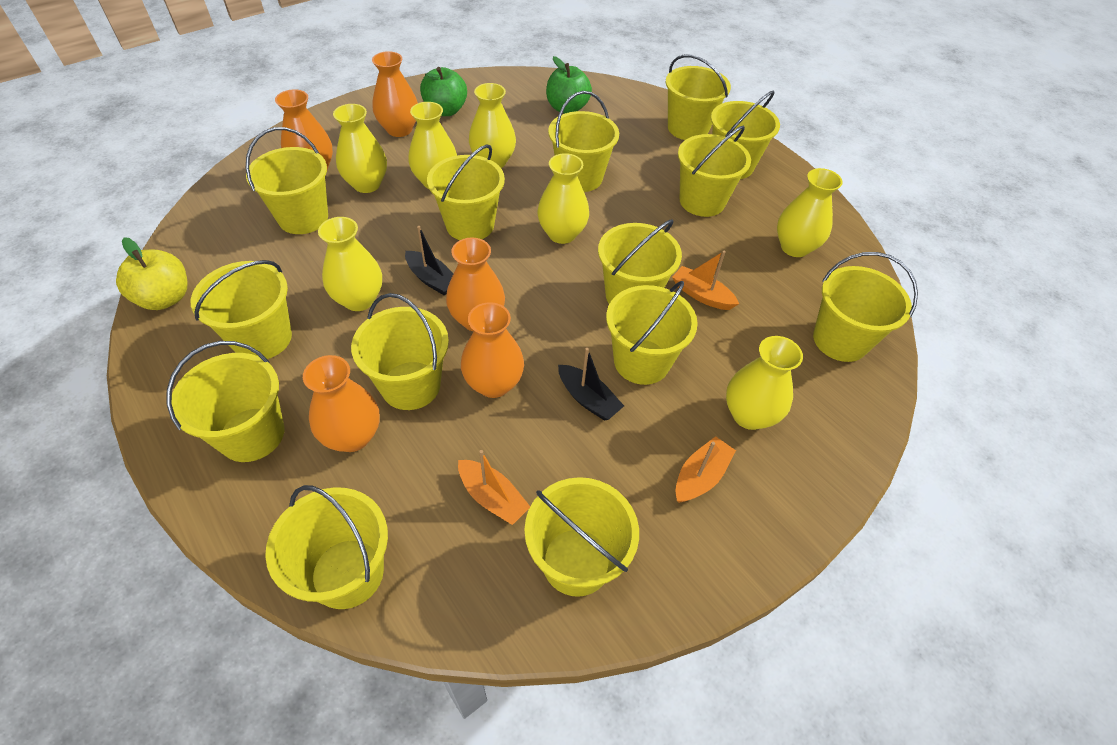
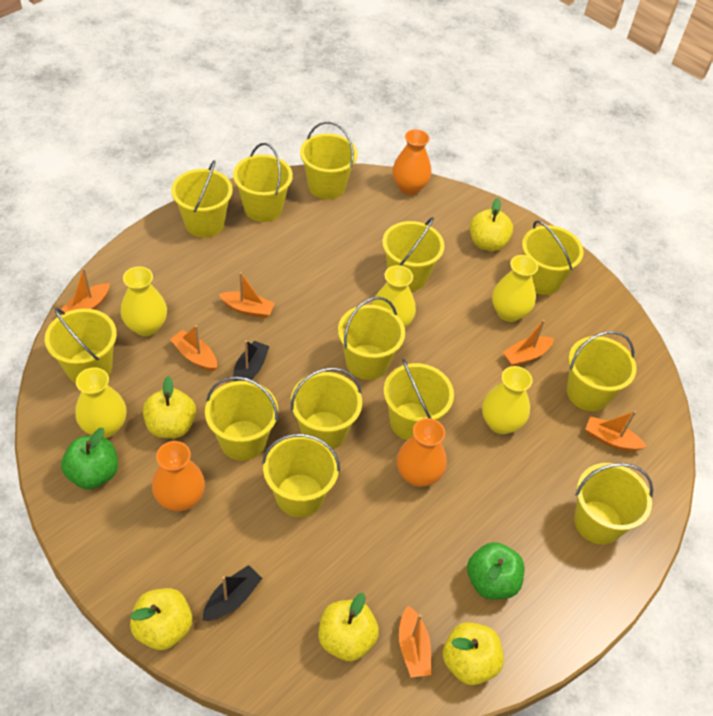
orange boat: 3 -> 6
orange vase: 5 -> 3
yellow apple: 1 -> 5
yellow bucket: 14 -> 13
yellow vase: 7 -> 5

